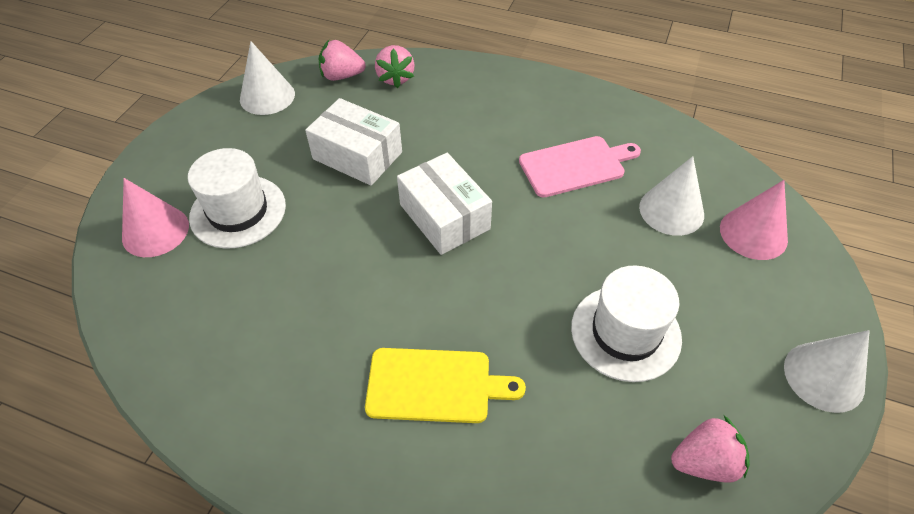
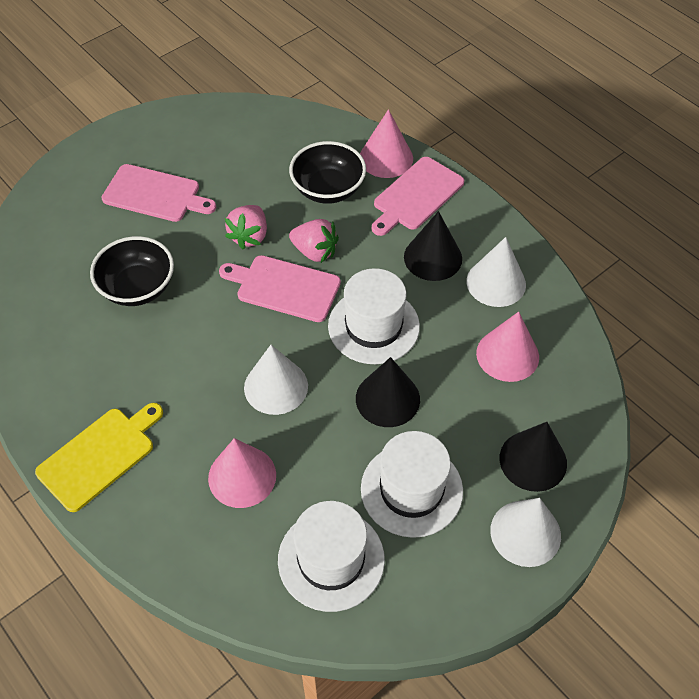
black bowl: 0 -> 2
black cone: 0 -> 3
pink cone: 2 -> 3
pink cutting board: 1 -> 3
pink strawberry: 3 -> 2
white box: 2 -> 0
white hat: 2 -> 3

